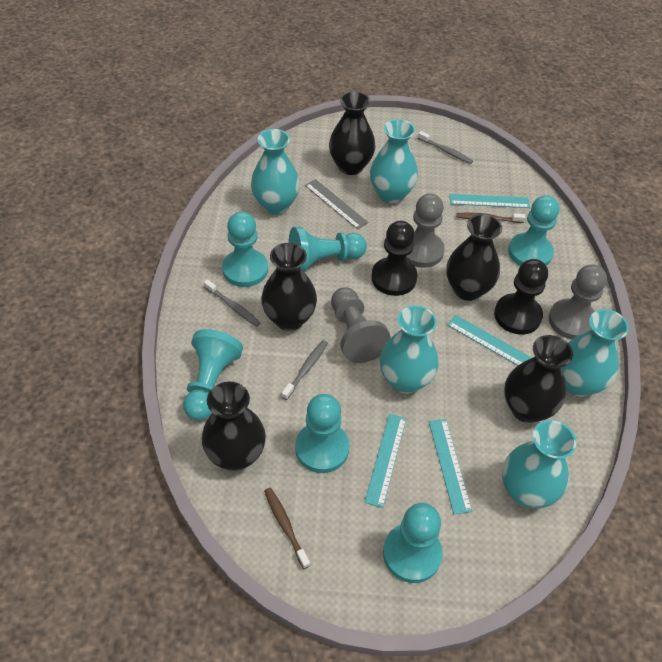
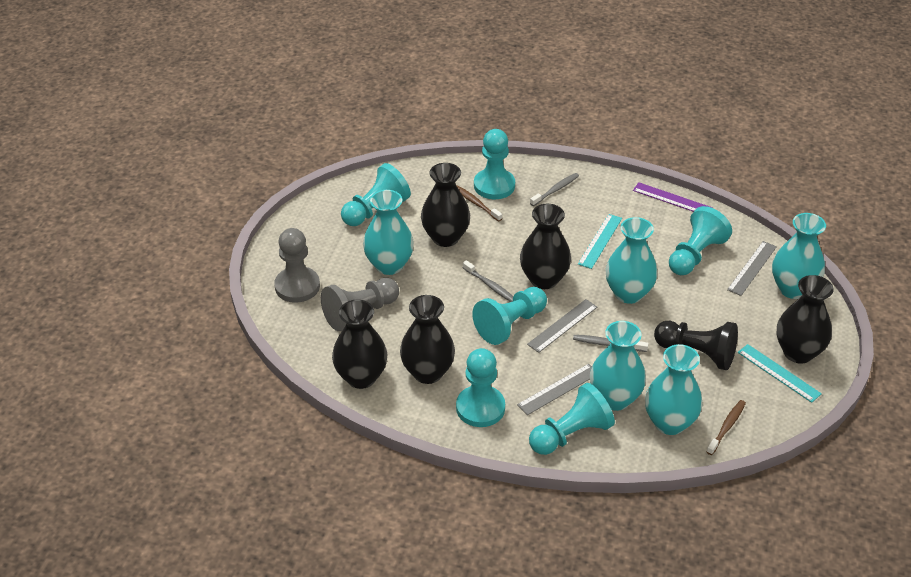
black pawn: 2 -> 1
grey pawn: 3 -> 2
grey ruler: 1 -> 3
purple ruler: 0 -> 1
turquoise ruler: 4 -> 2

